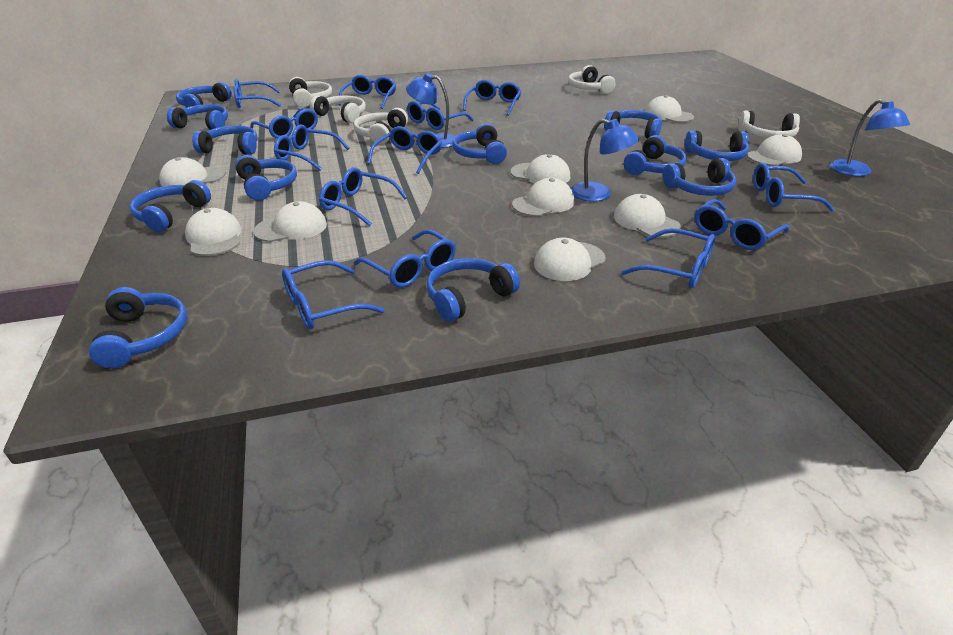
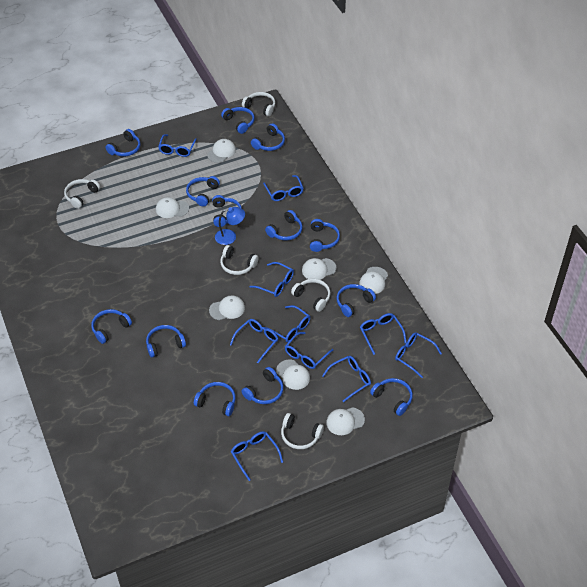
blue glasses: 13 -> 10
blue headphones: 12 -> 13
blue lamp: 3 -> 1
white cap: 9 -> 7

